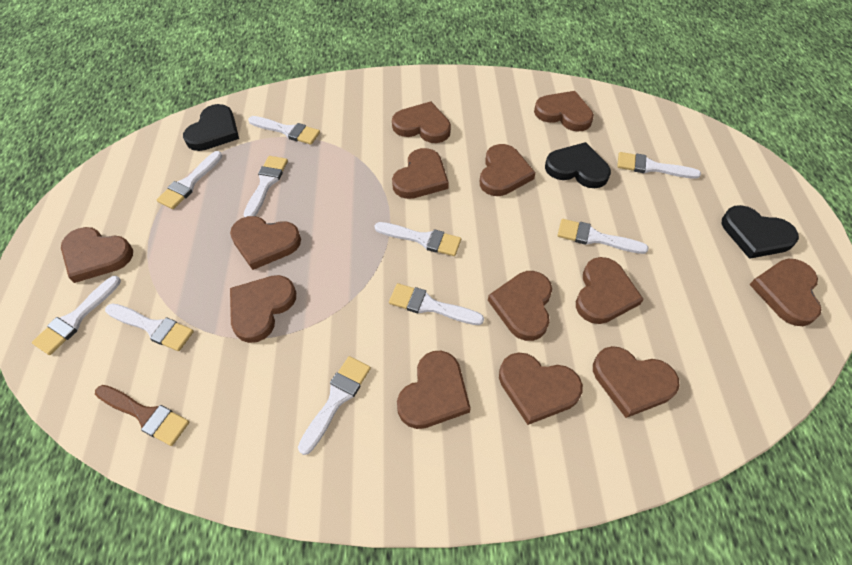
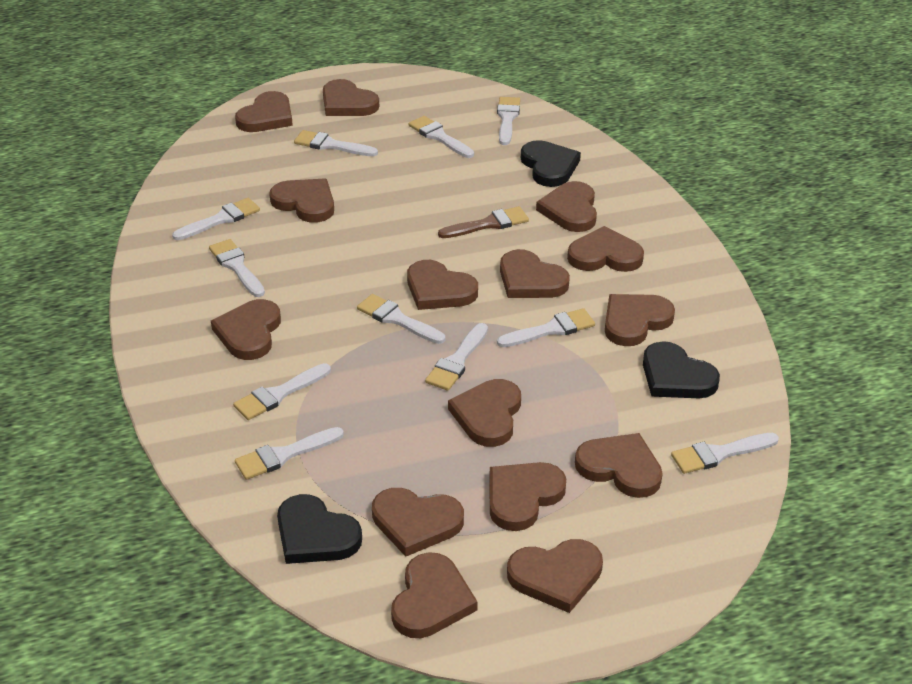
brown heart: 13 -> 15
white brush: 10 -> 11

